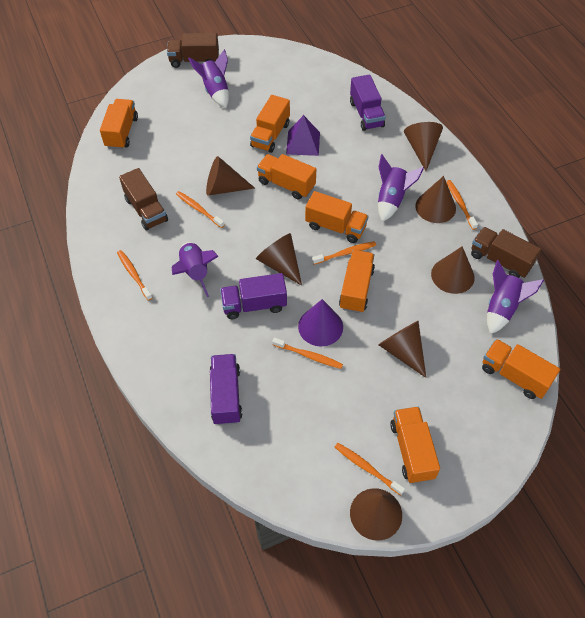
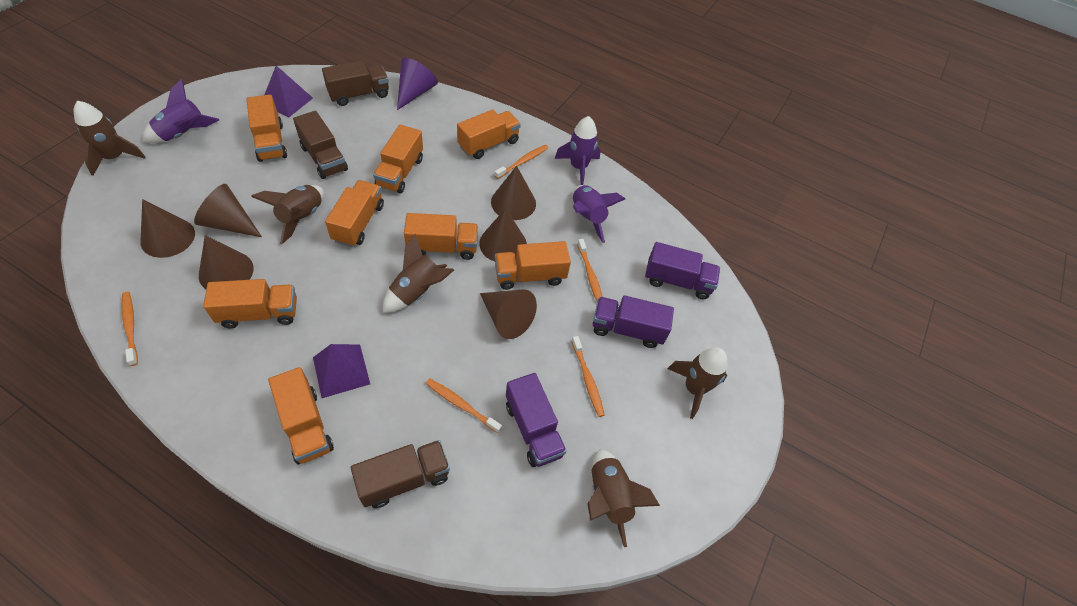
brown cone: 7 -> 6
brown rocket: 0 -> 5
orange toothbrush: 6 -> 5
orange truck: 7 -> 8
purple pyramid: 1 -> 2
purple rocket: 4 -> 3

